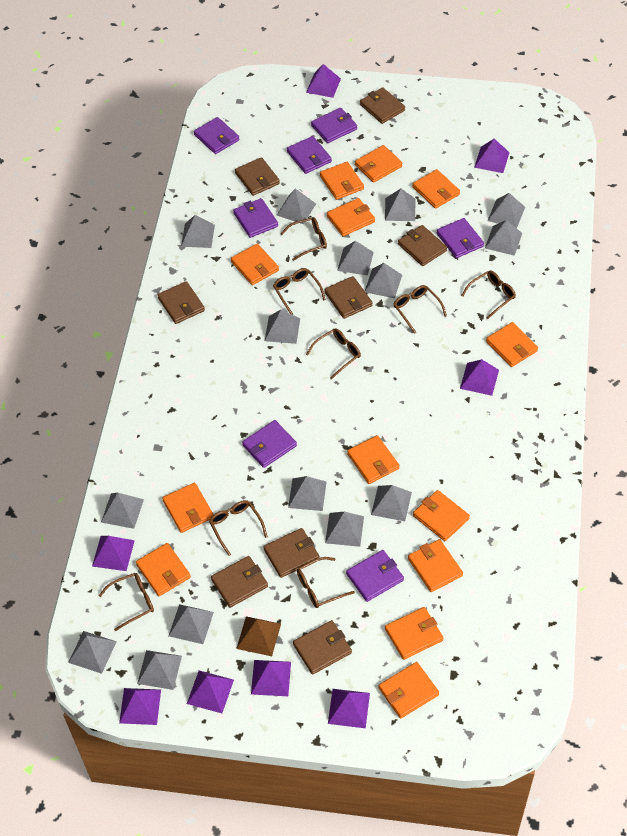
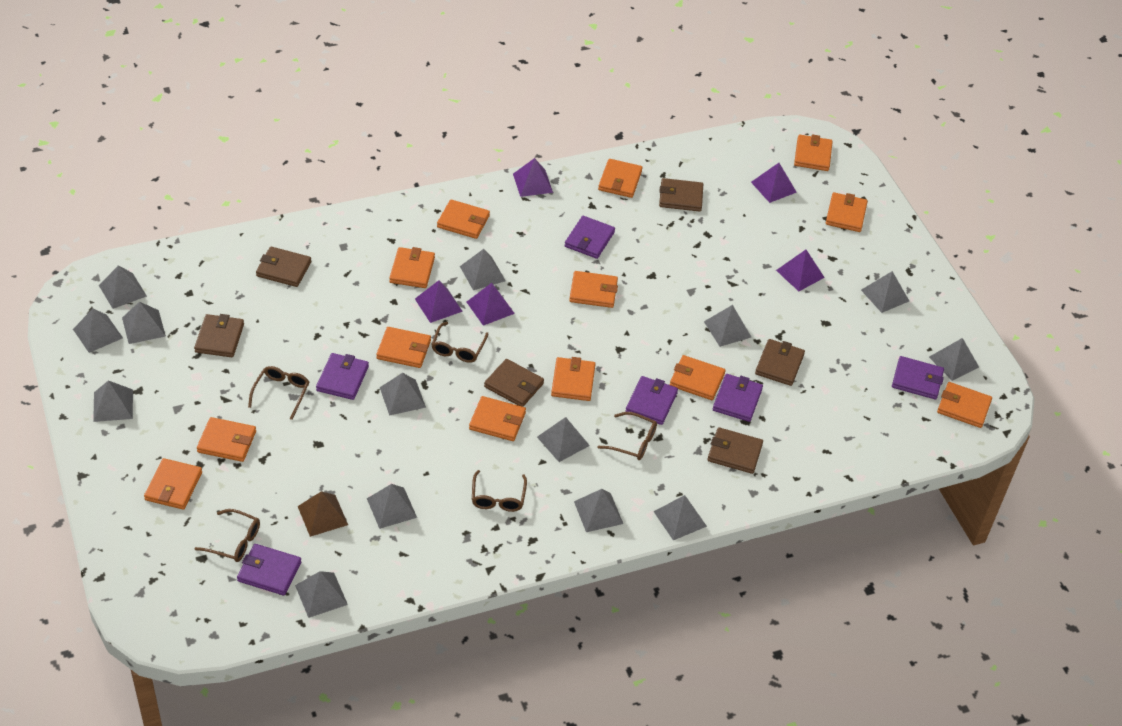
brown glasses: 8 -> 5
brown wallet: 8 -> 6
grey pyramid: 15 -> 14
purple pyramid: 8 -> 5
purple wallet: 7 -> 6

